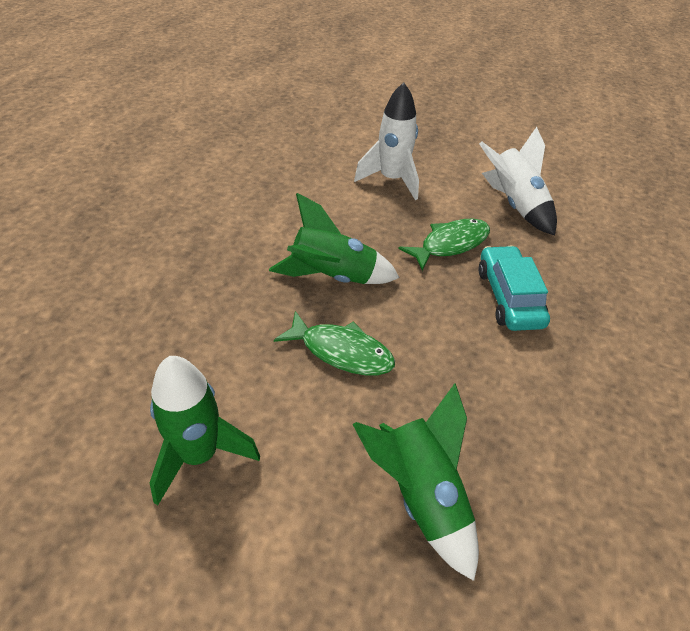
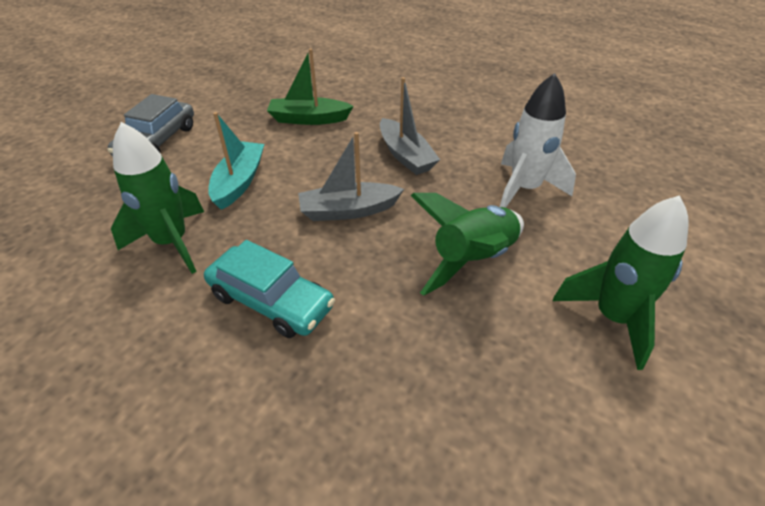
green boat: 0 -> 1
green fish: 2 -> 0
grey boat: 0 -> 2
grey car: 0 -> 1
turquoise boat: 0 -> 1
white rocket: 2 -> 1

